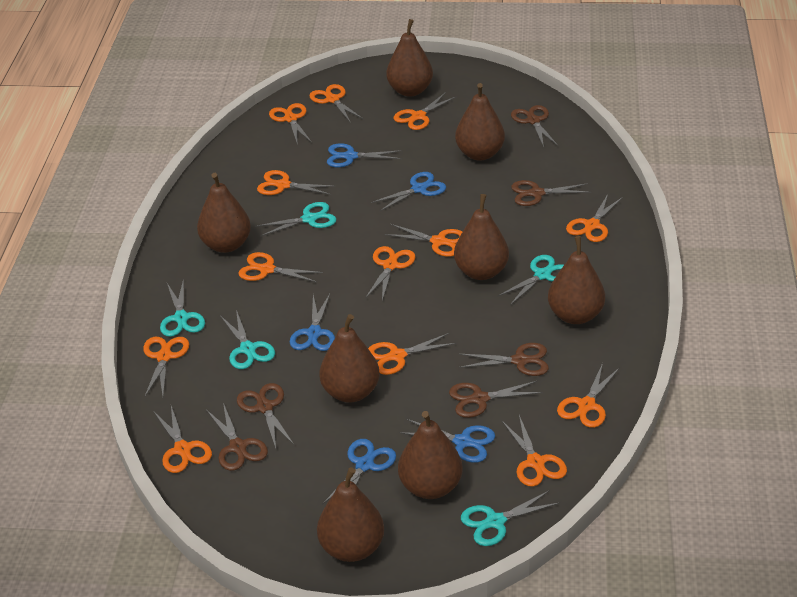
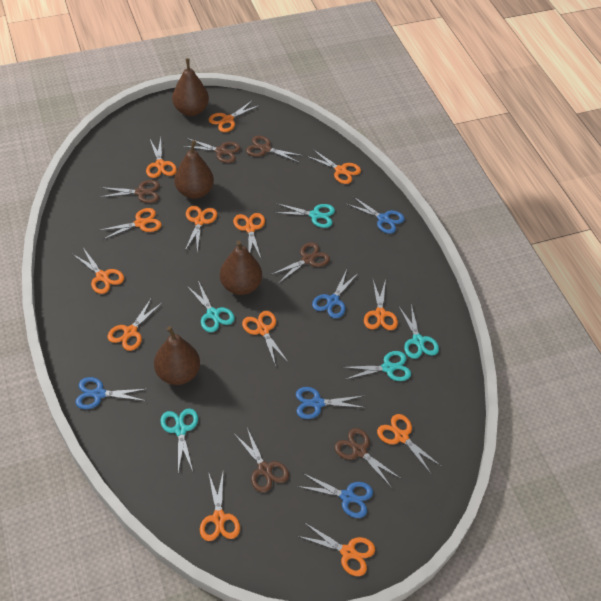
brown pear: 8 -> 4

